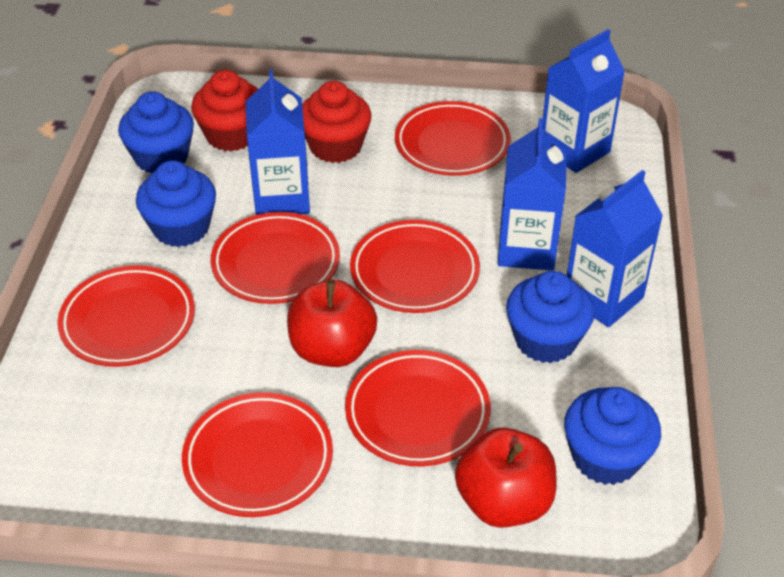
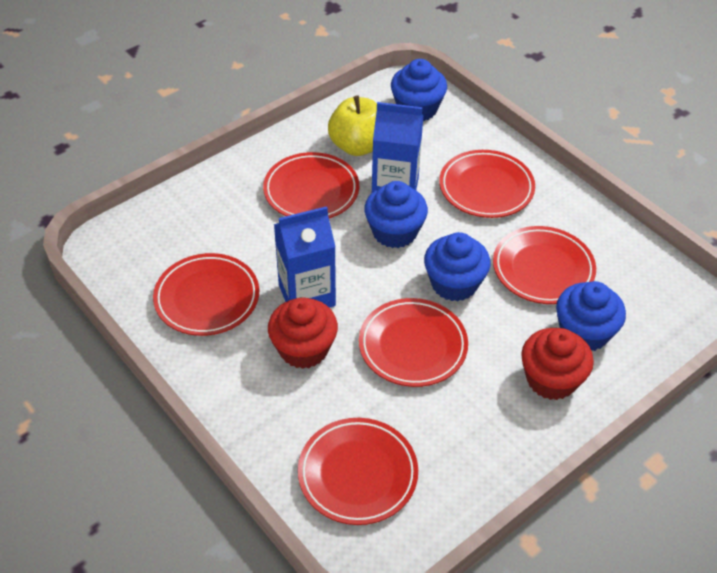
blue carton: 4 -> 2
red apple: 2 -> 0
yellow apple: 0 -> 1

